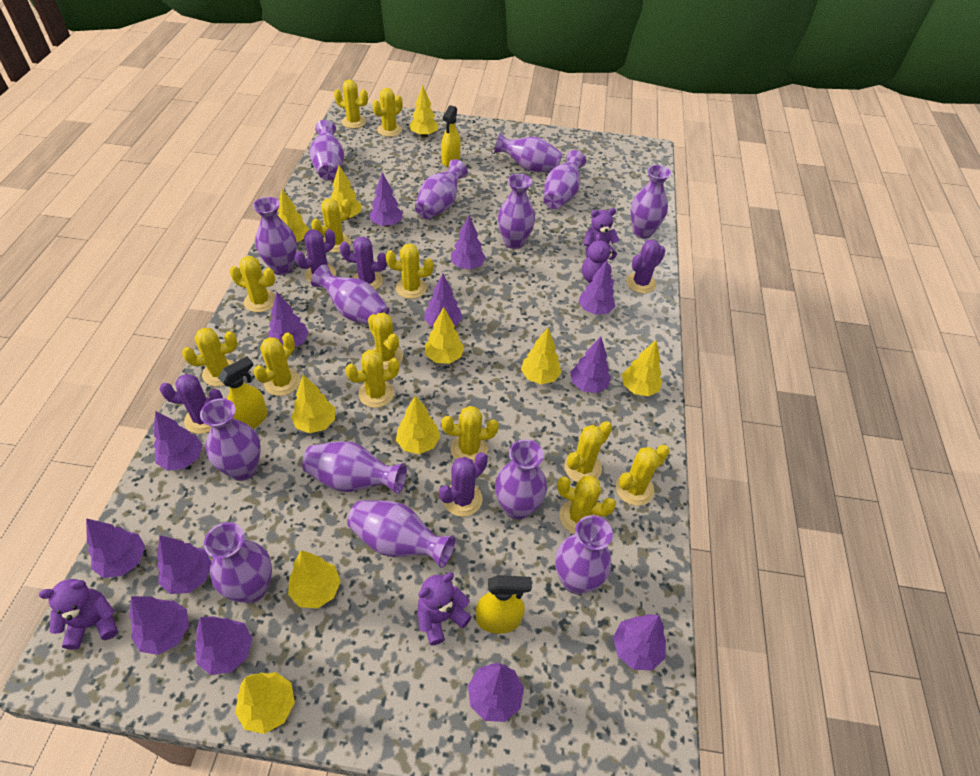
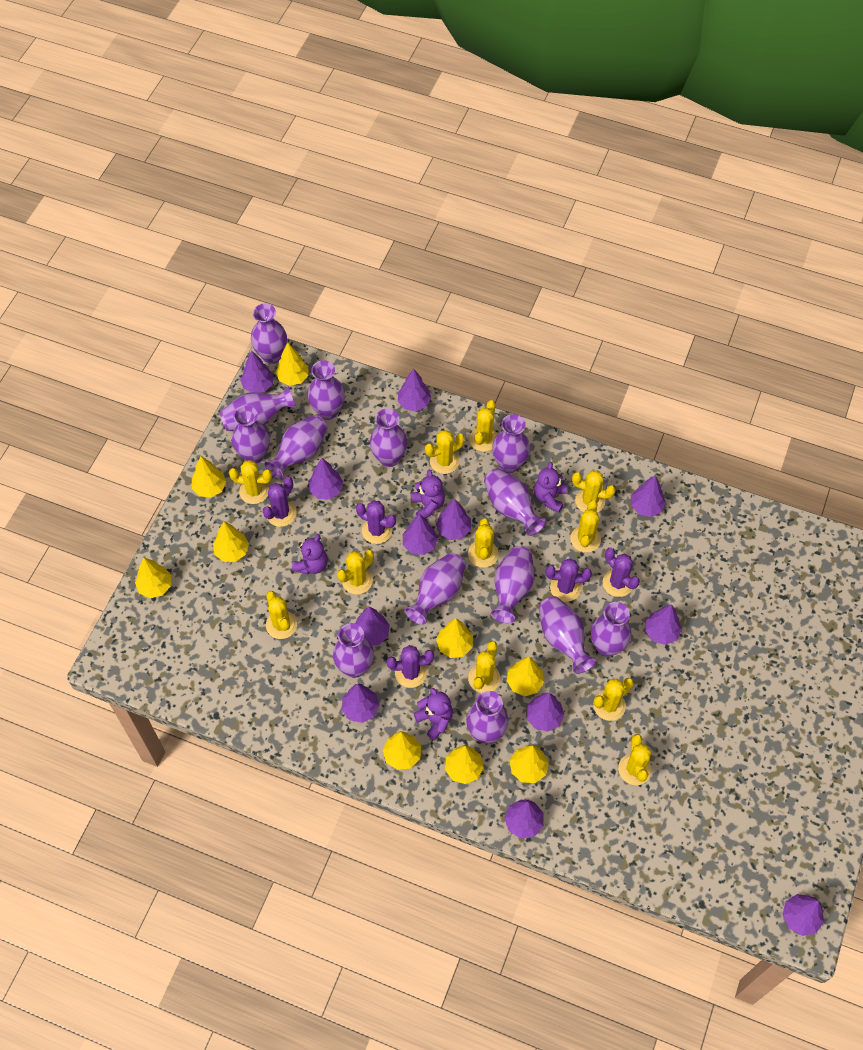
purple tree: 13 -> 12
yellow cactus: 13 -> 11
yellow spray bottle: 3 -> 0
yellow tree: 10 -> 9

